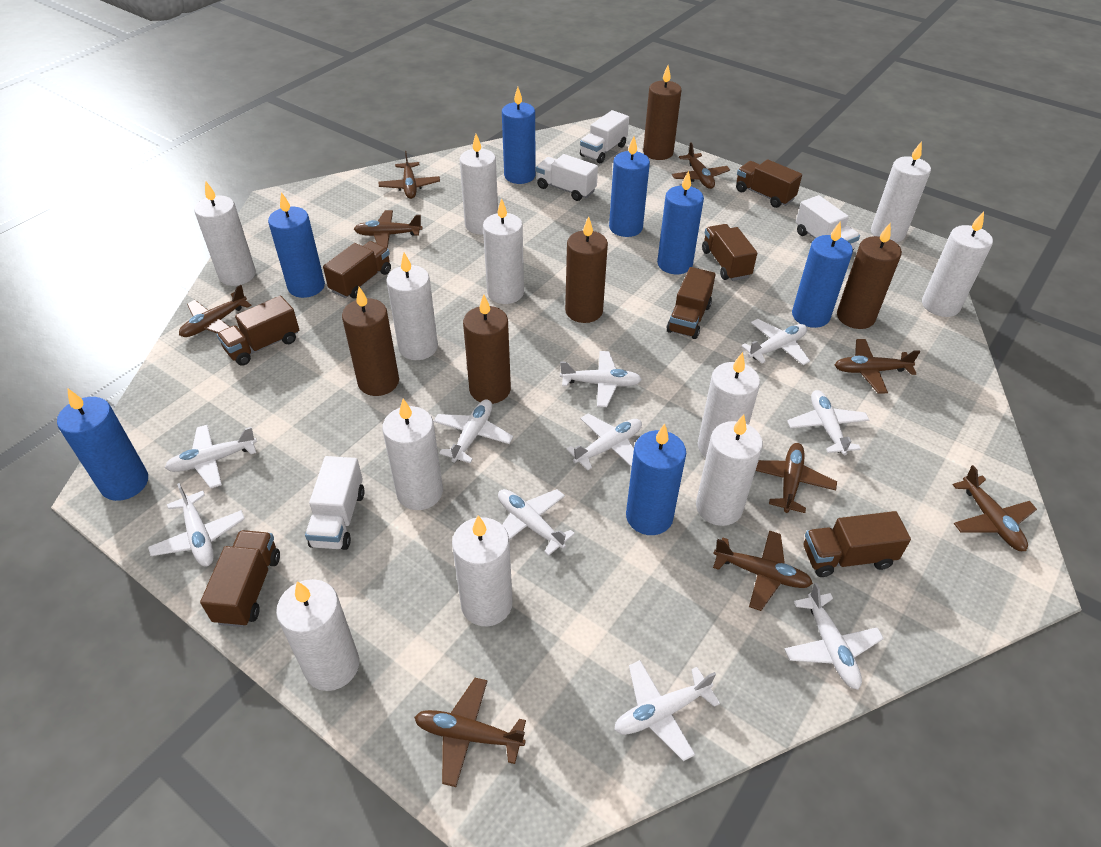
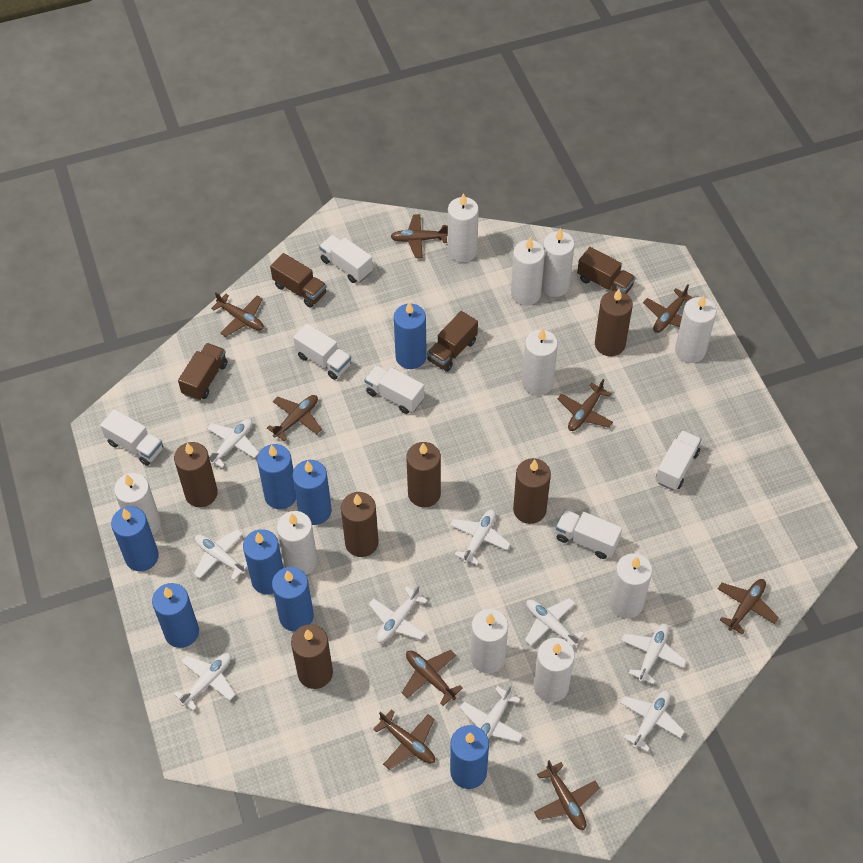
blue candle: 7 -> 8
brown candle: 5 -> 6
brown truck: 7 -> 4
white candle: 11 -> 10
white plane: 10 -> 9
white truck: 4 -> 6

